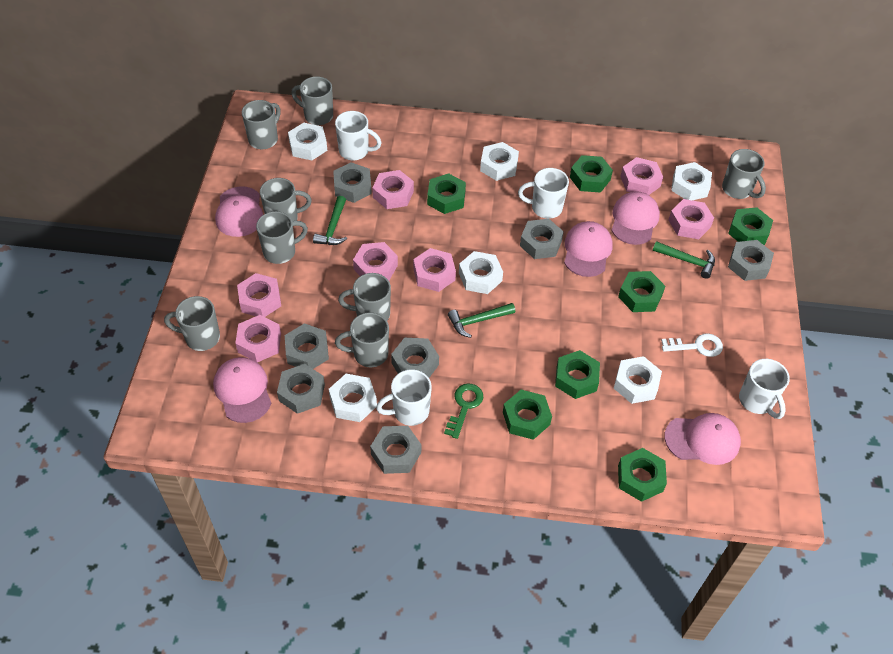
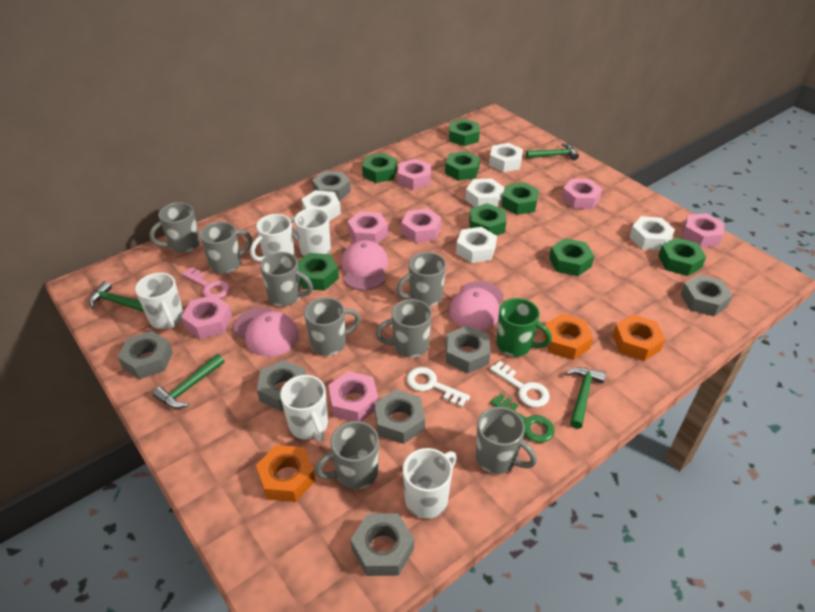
green hammer: 3 -> 4
green mug: 0 -> 1
green nut: 7 -> 8
orange nut: 0 -> 3
pink cap: 5 -> 3
pink key: 0 -> 1
white key: 1 -> 2
white mug: 4 -> 5
white nut: 6 -> 5

